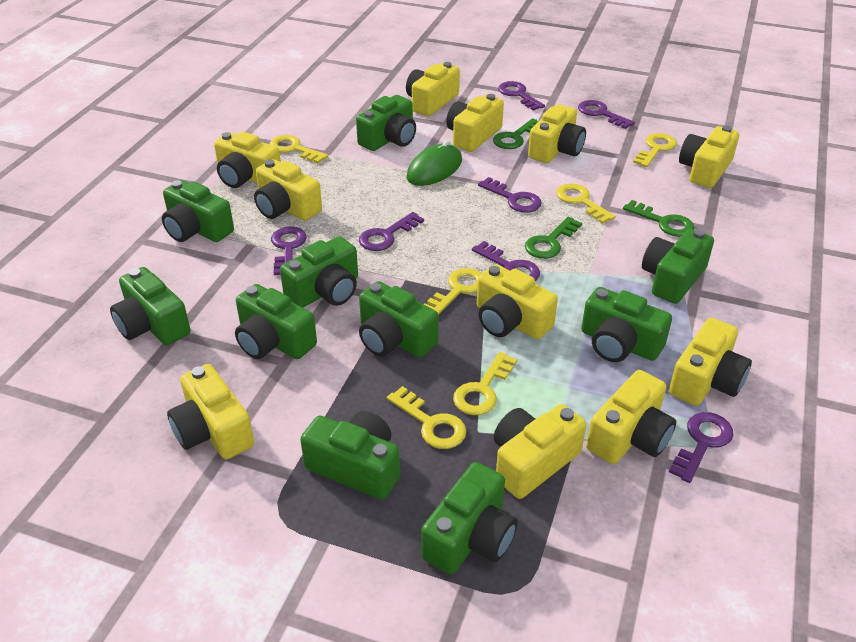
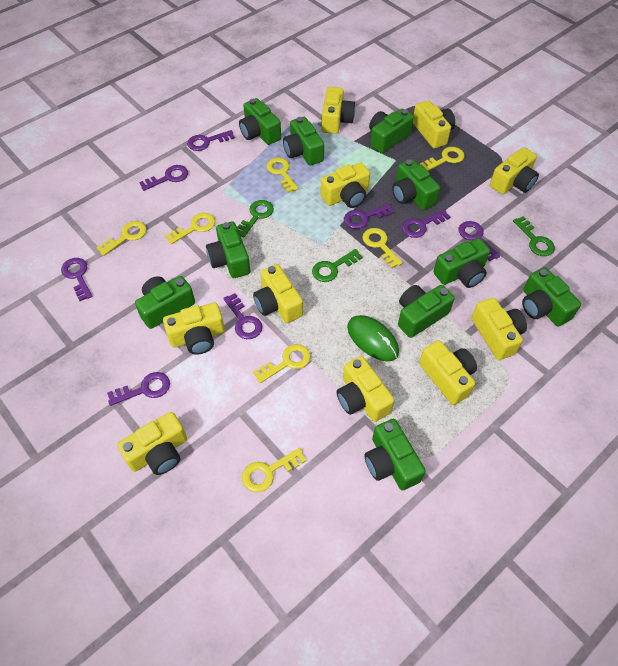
purple key: 7 -> 8
yellow camera: 11 -> 10
yellow key: 6 -> 7

